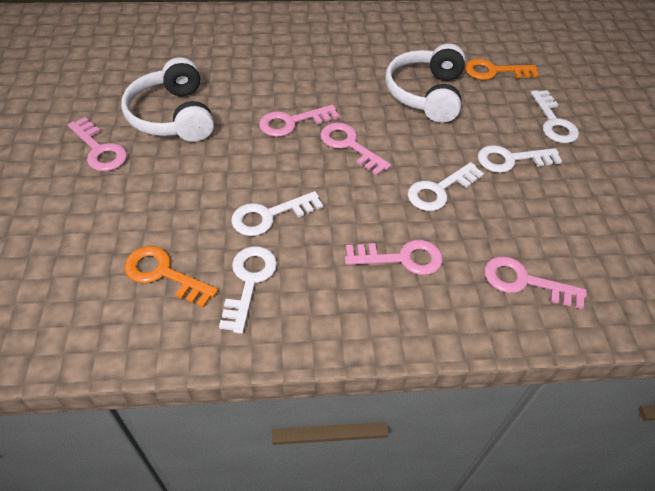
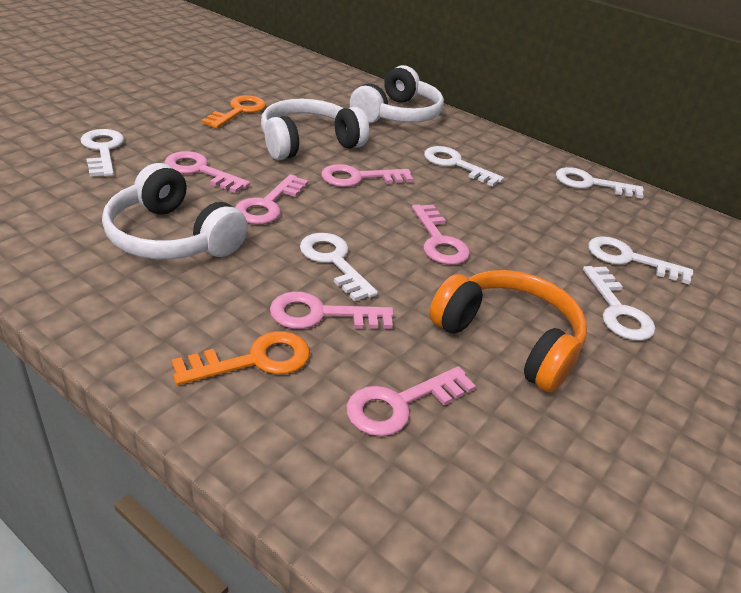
orange headphones: 0 -> 1
pink key: 5 -> 6
white headphones: 2 -> 3
white key: 5 -> 6

